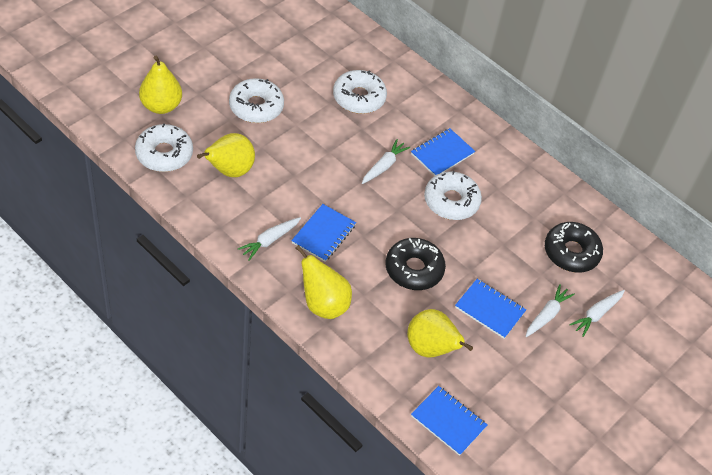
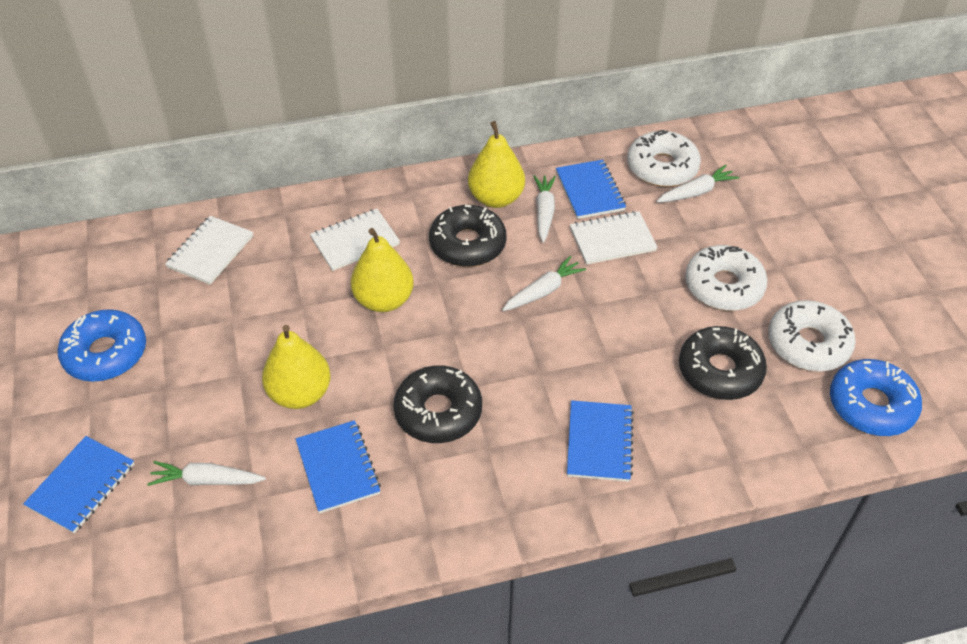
black donut: 2 -> 3
blue donut: 0 -> 2
white donut: 4 -> 3
white notebook: 0 -> 3
yellow pear: 4 -> 3

